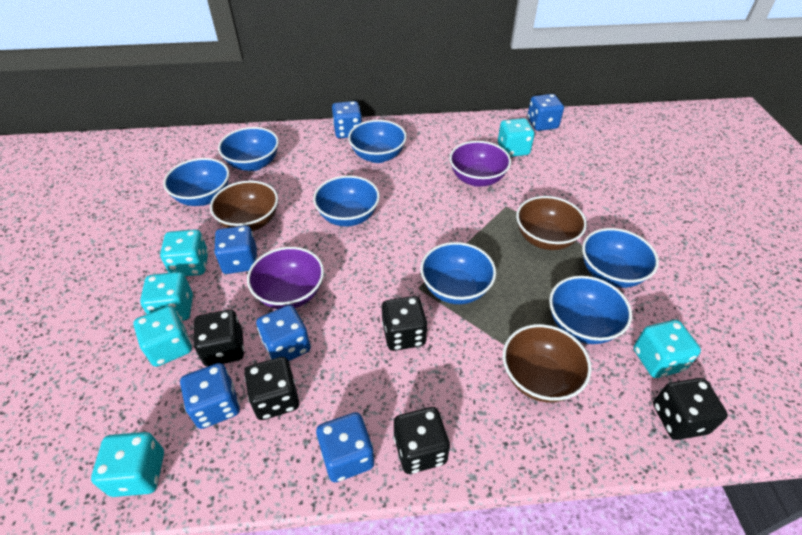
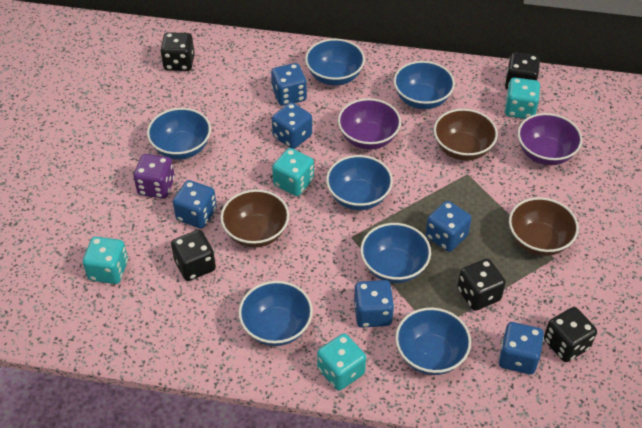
purple dice: 0 -> 1
turquoise dice: 6 -> 4

